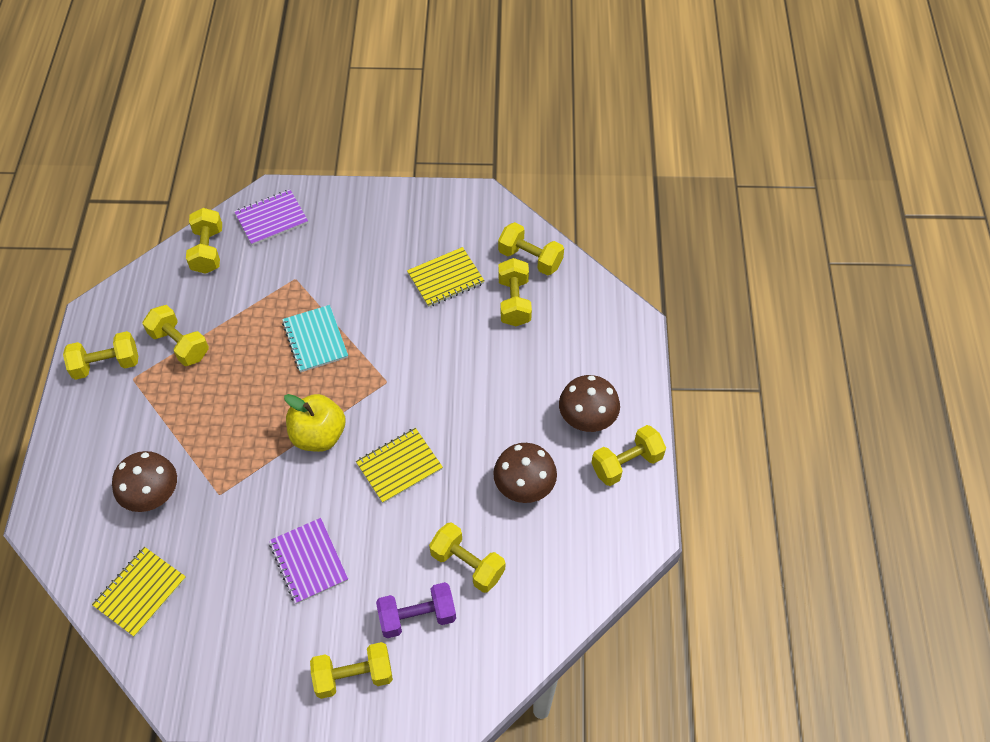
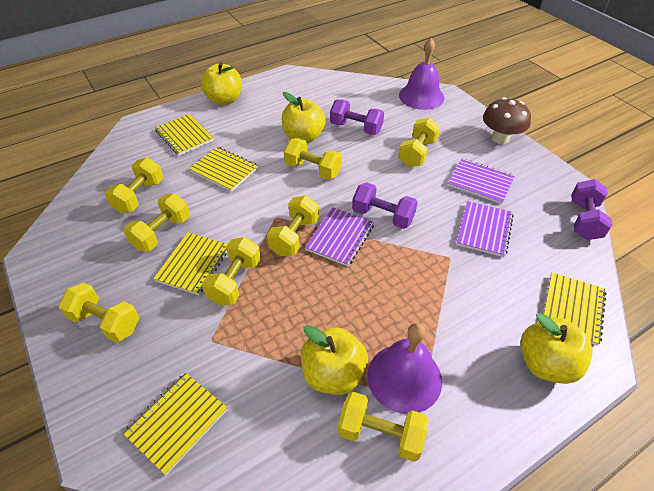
brown mushroom: 3 -> 1
purple bell: 0 -> 2
purple dumbbell: 1 -> 3
purple notebook: 2 -> 3
turquoise notebook: 1 -> 0
yellow apple: 1 -> 4
yellow notebook: 3 -> 5

